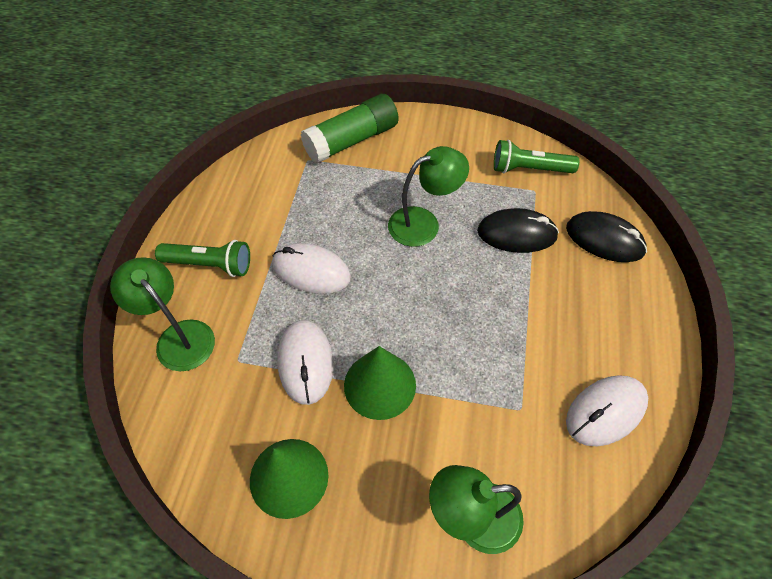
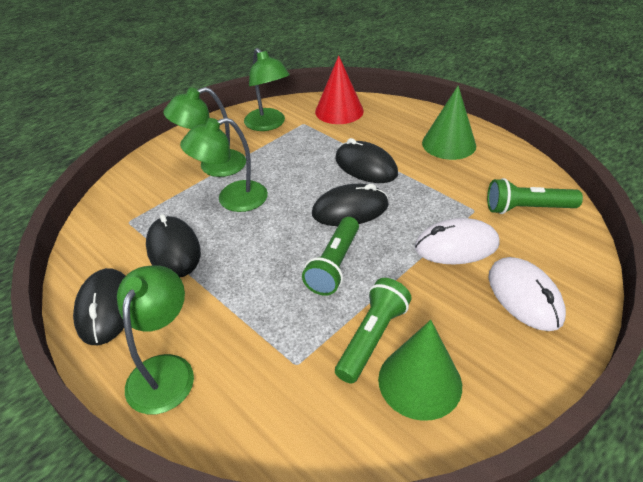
black mouse: 2 -> 4
green flashlight: 2 -> 3
green glue stick: 1 -> 0
green lamp: 3 -> 4
red cone: 0 -> 1
white mouse: 3 -> 2

